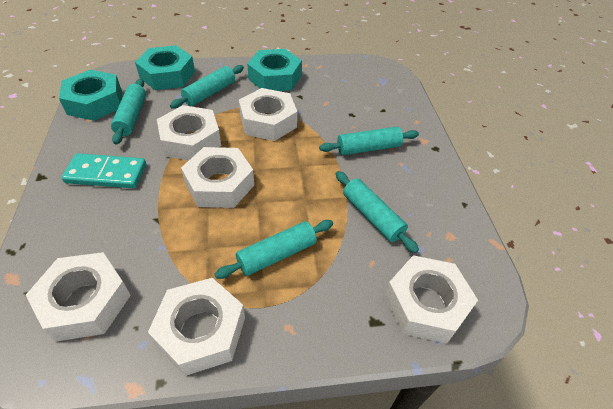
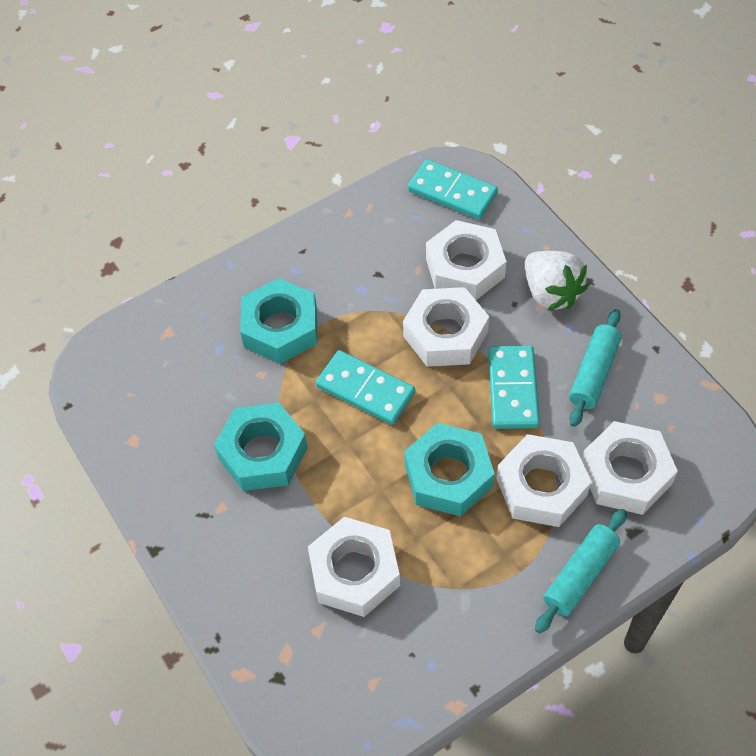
turquoise domino: 1 -> 3
turquoise rolling pin: 5 -> 2
white nut: 6 -> 5
white strawberry: 0 -> 1

